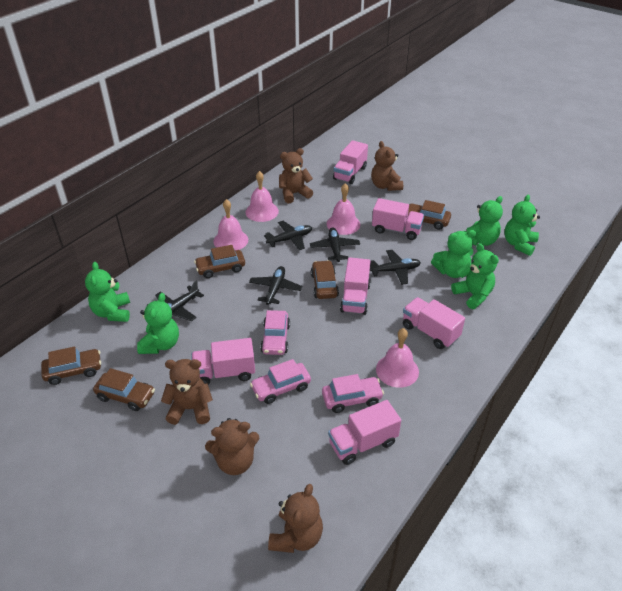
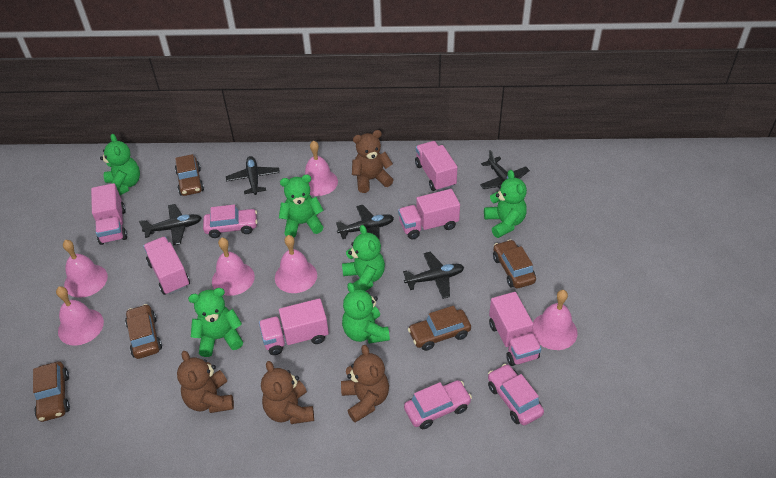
brown teddy bear: 5 -> 4
pink bell: 4 -> 6

